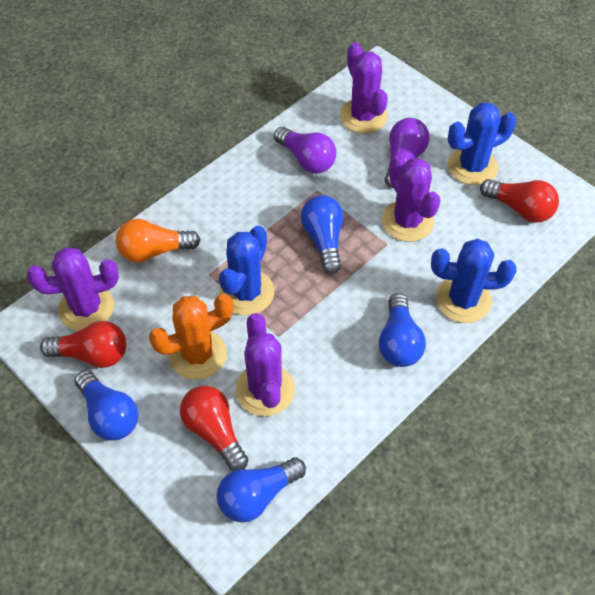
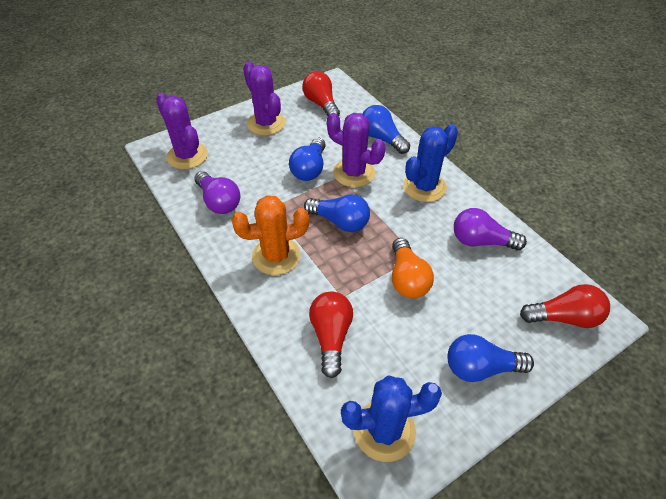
blue cactus: 3 -> 2
purple cactus: 4 -> 3

